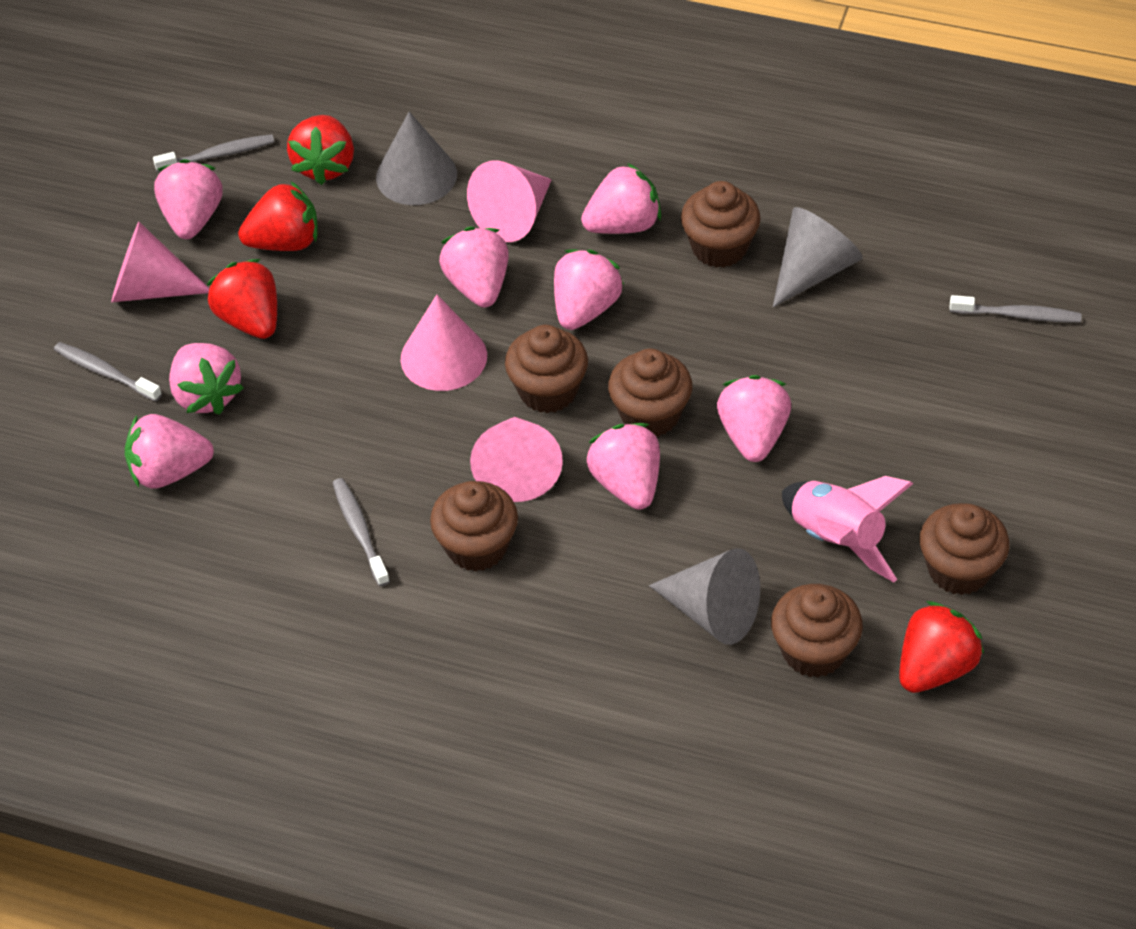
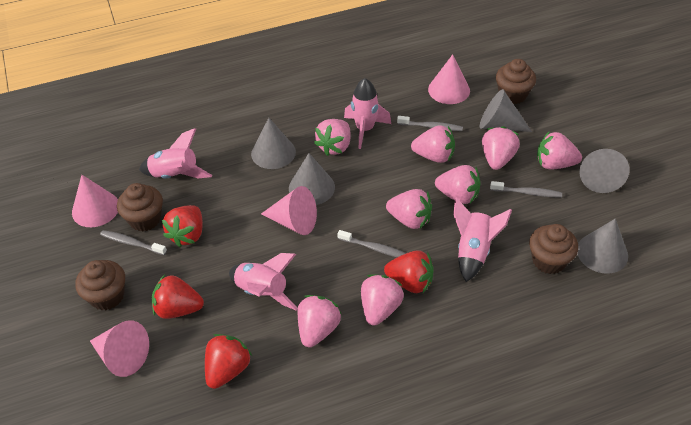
brown cupcake: 6 -> 4
grey cone: 3 -> 5
pink rocket: 1 -> 4

